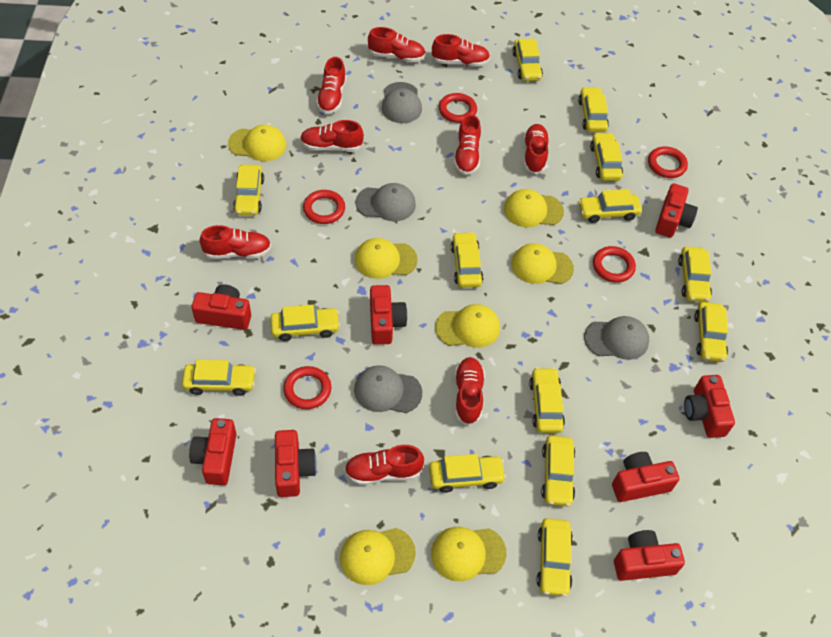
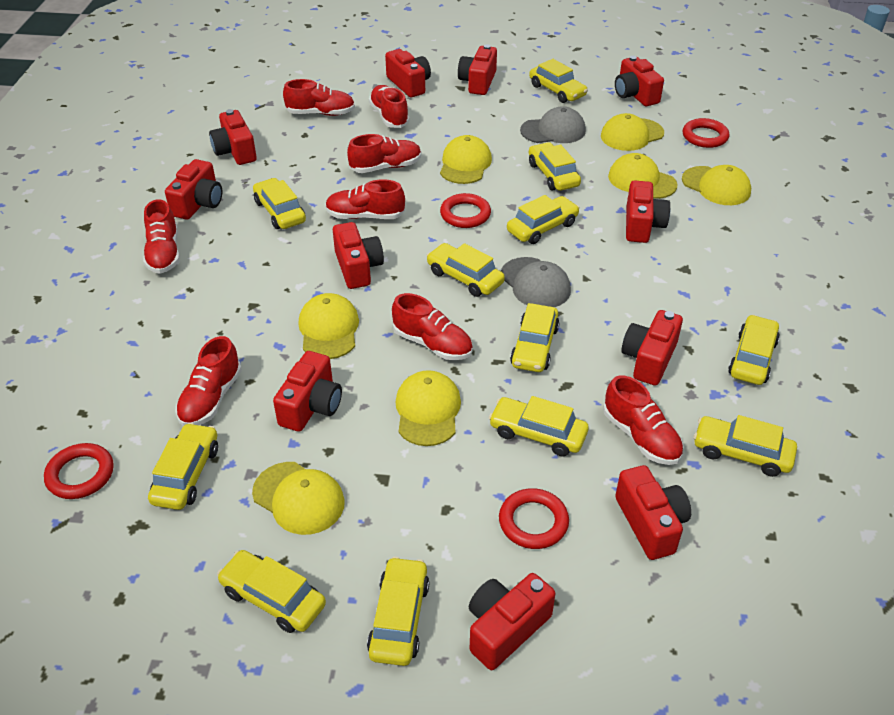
grey cap: 4 -> 2
red camera: 8 -> 11
red ring: 5 -> 4
red shoe: 9 -> 8
yellow car: 14 -> 12

